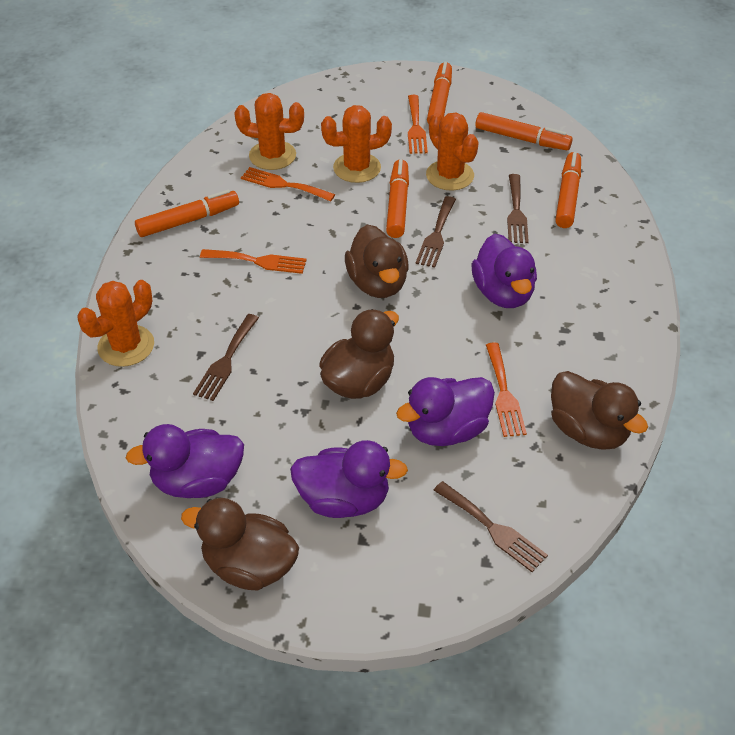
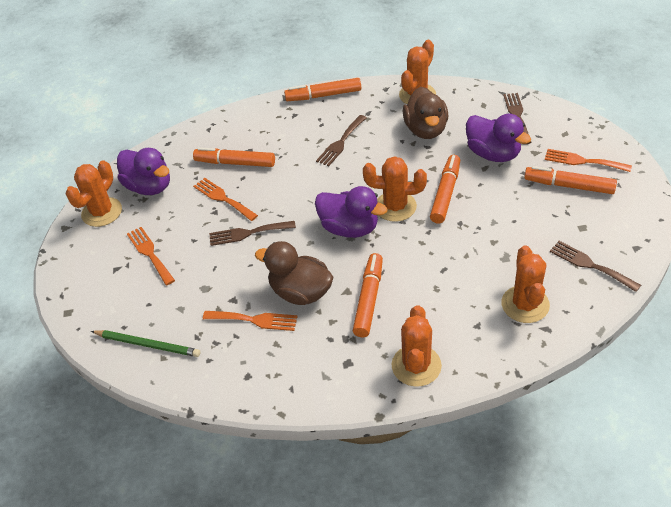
brown duck: 4 -> 2
green pencil: 0 -> 1
orange cactus: 4 -> 5
purple duck: 4 -> 3

